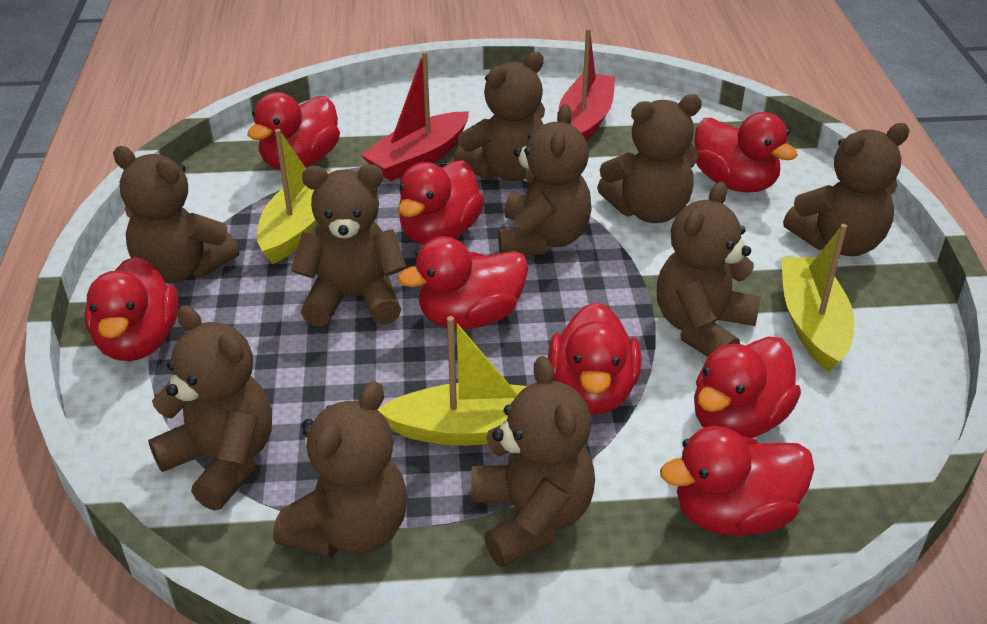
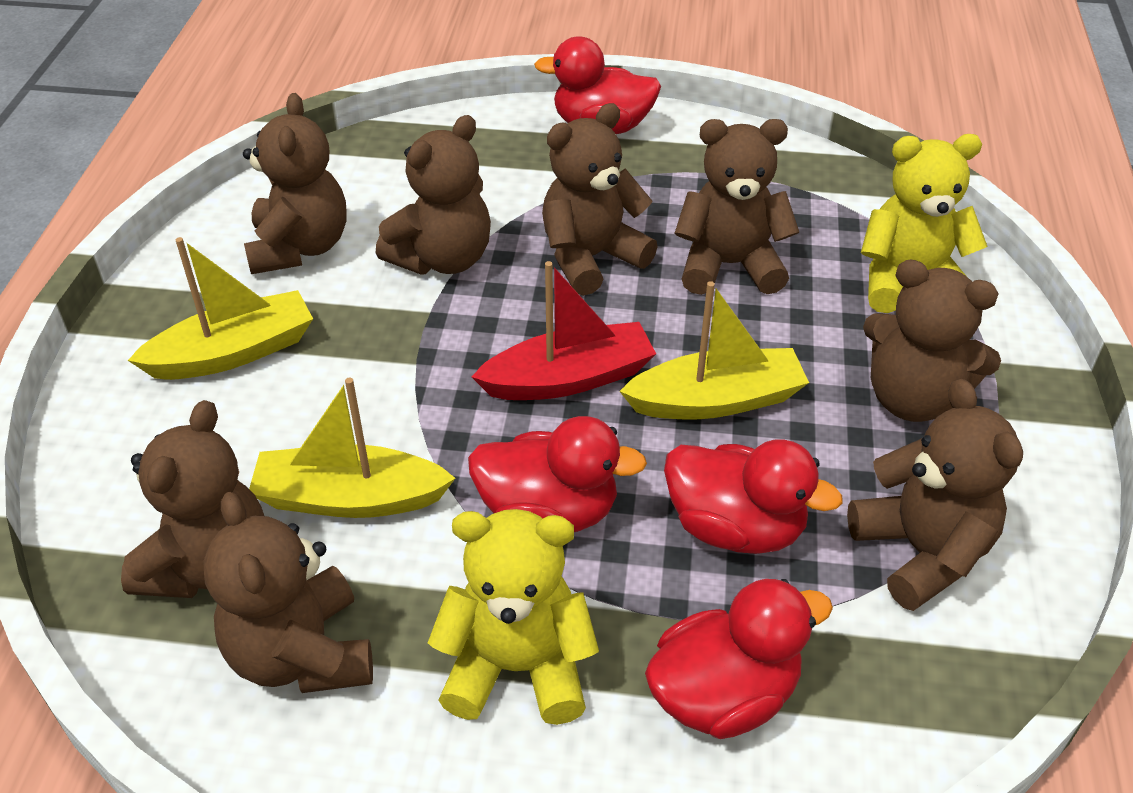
brown teddy bear: 10 -> 8
red boat: 2 -> 1
red duck: 8 -> 4
yellow teddy bear: 0 -> 2

